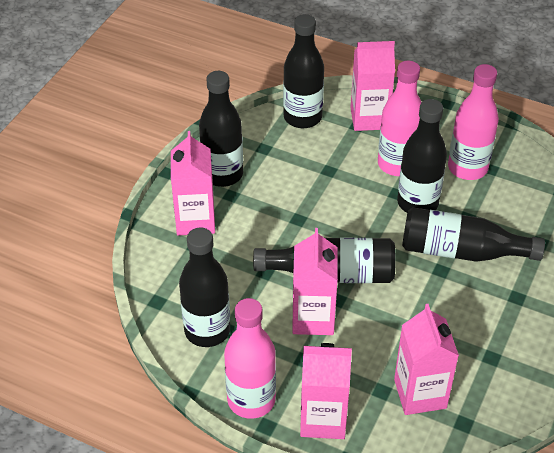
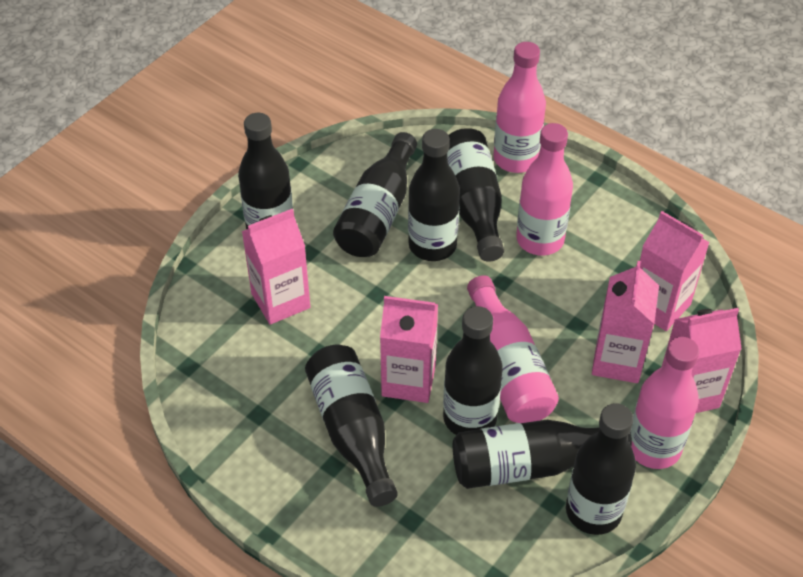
black bottle: 6 -> 8
pink bottle: 3 -> 4

